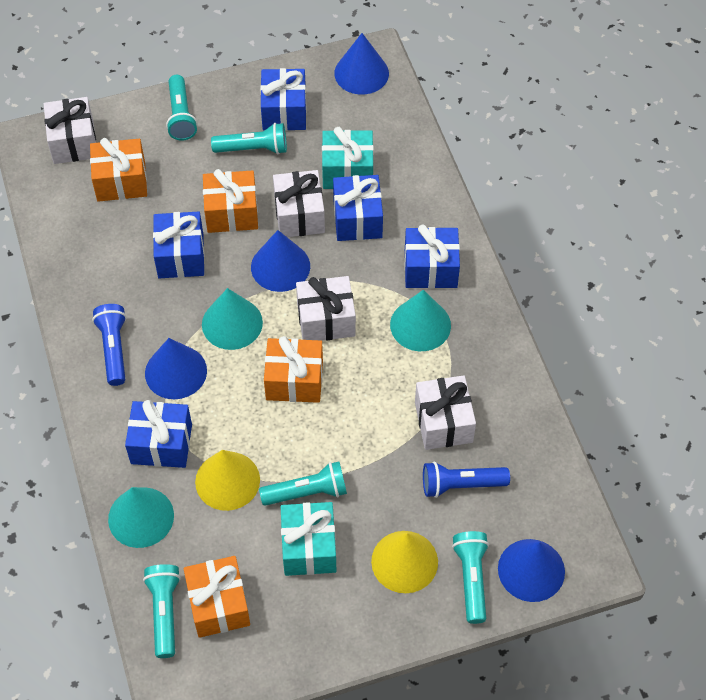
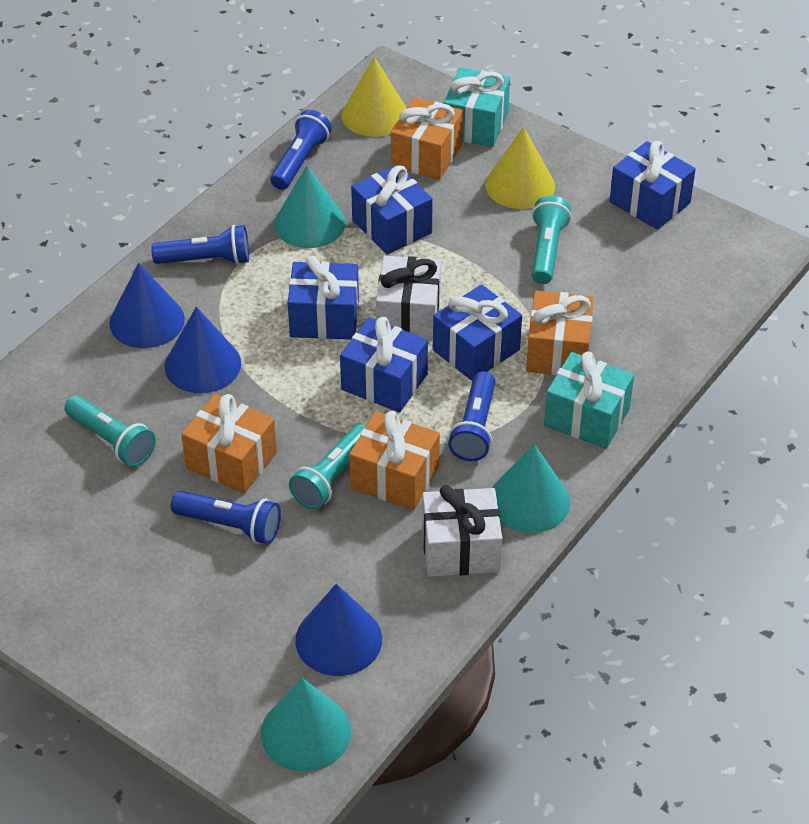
blue cone: 4 -> 3
blue flashlight: 2 -> 4
turquoise flashlight: 5 -> 3
white gift: 4 -> 2

